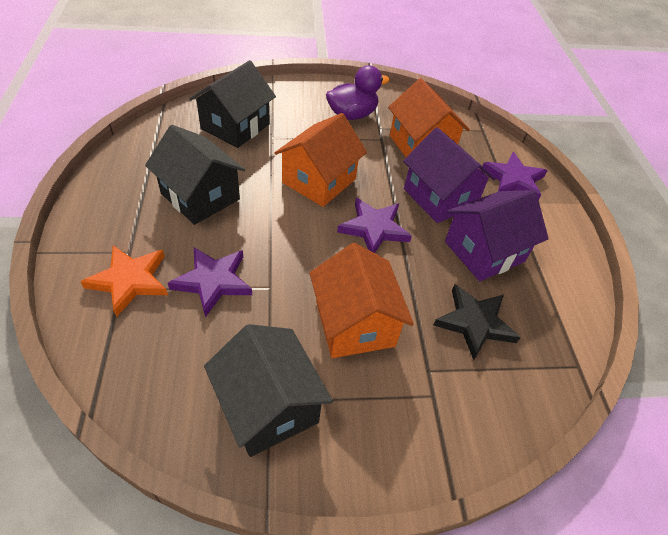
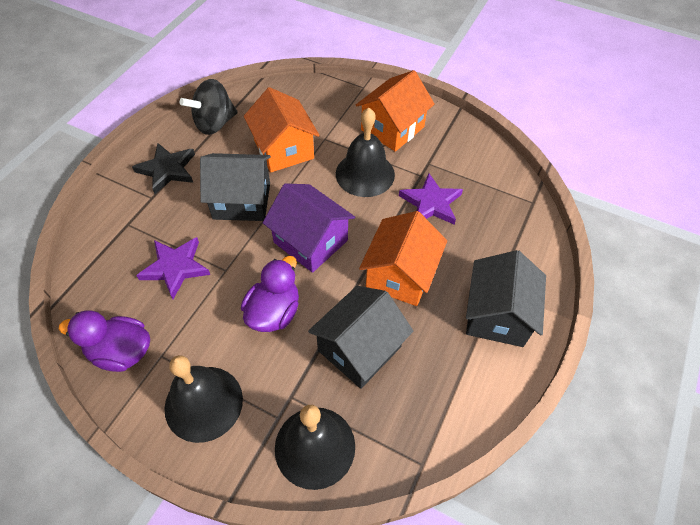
black bell: 0 -> 3
black spinning top: 0 -> 1
orange star: 1 -> 0
purple duck: 1 -> 2
purple house: 2 -> 1
purple star: 3 -> 2

